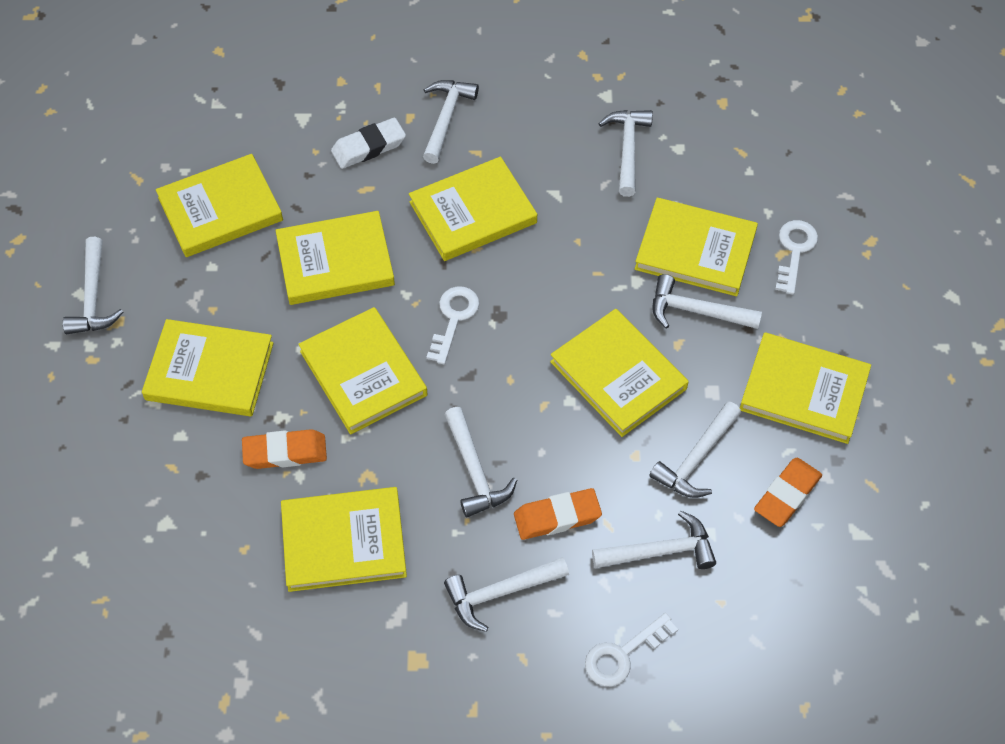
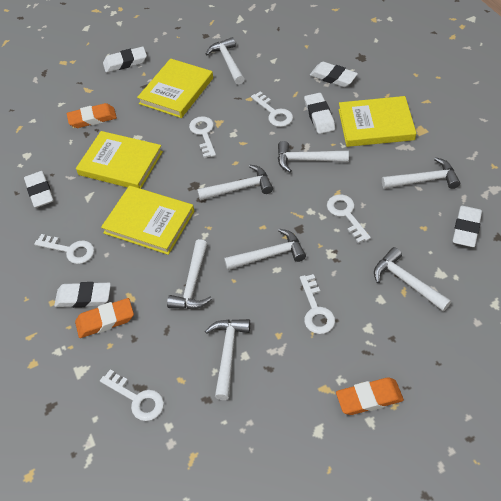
white eraser: 1 -> 6
white key: 3 -> 6
yellow book: 9 -> 4

